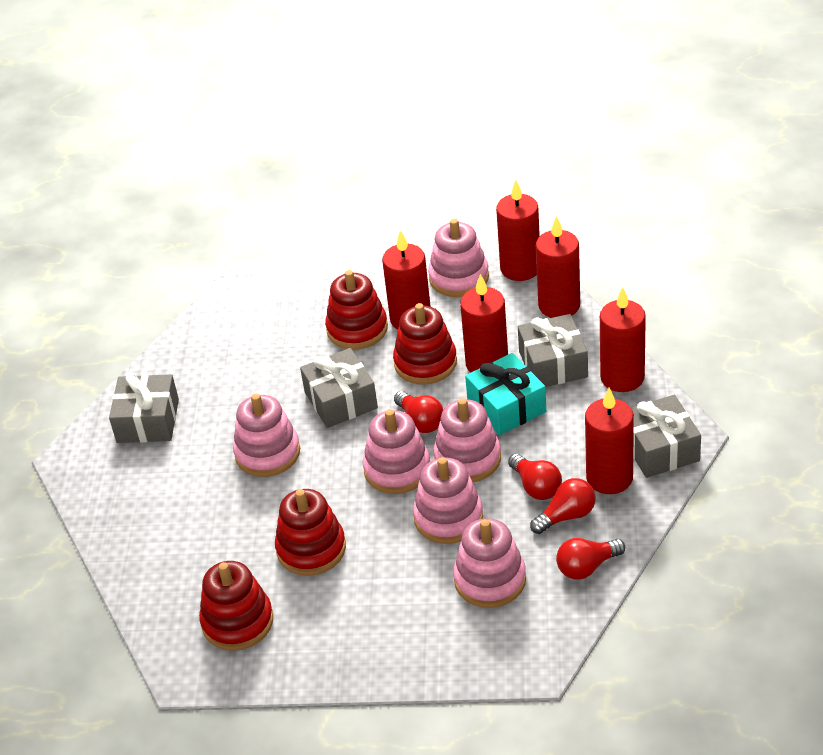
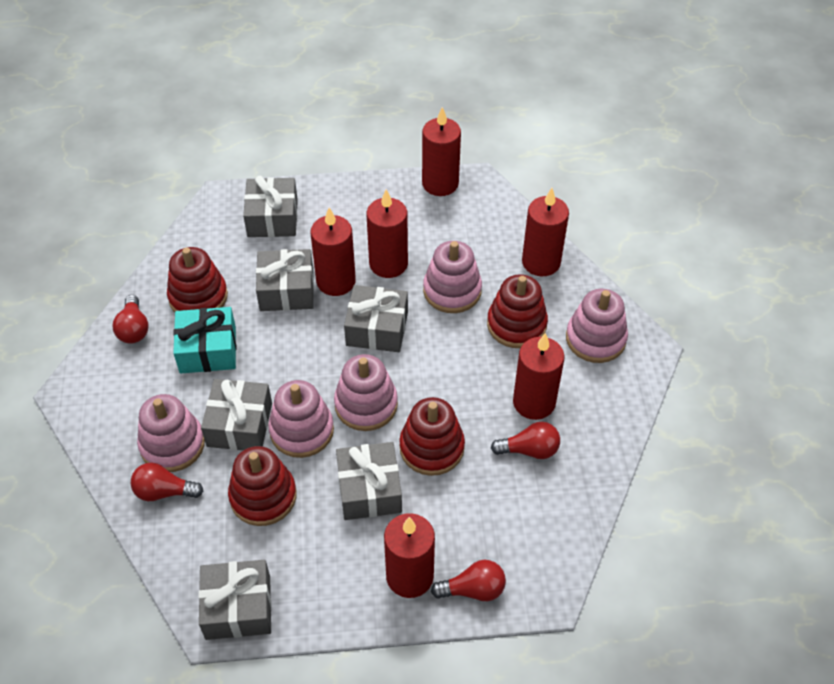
grey gift: 4 -> 6
pink stacking toy: 6 -> 5

